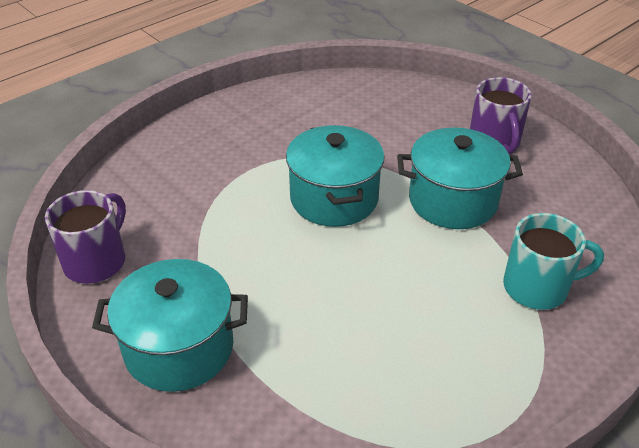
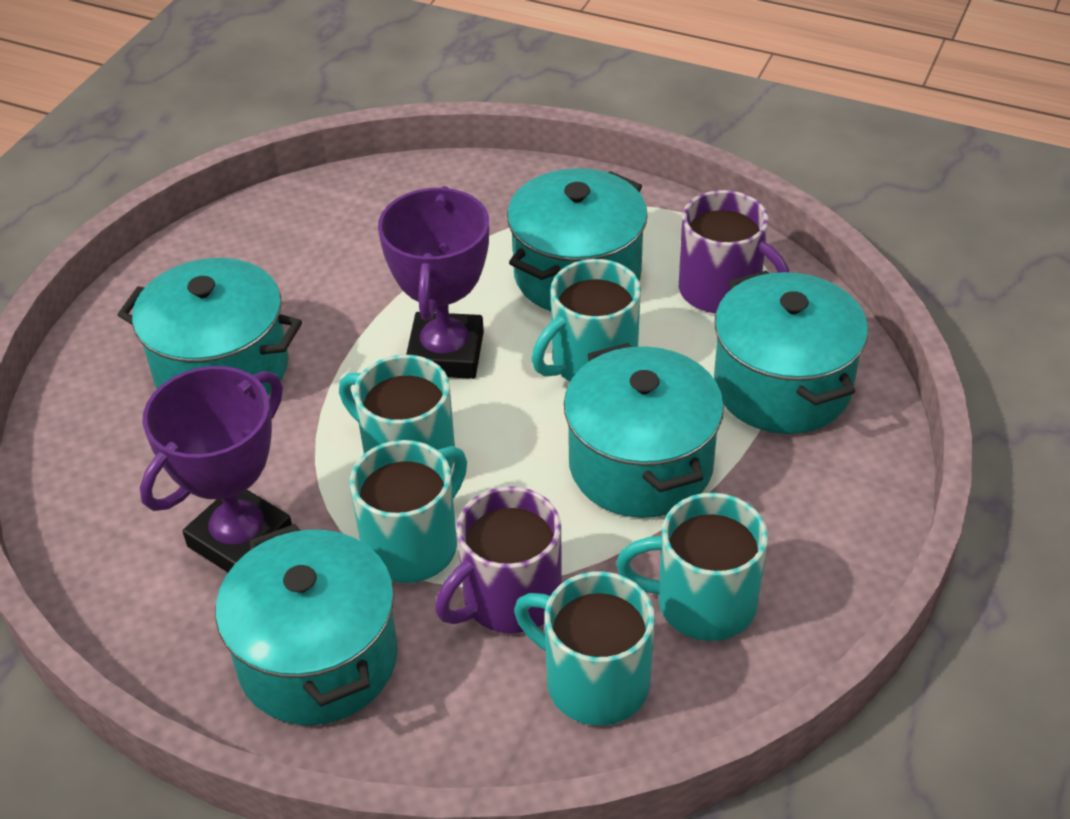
purple trophy: 0 -> 2
turquoise mug: 1 -> 5
turquoise pot: 3 -> 5

